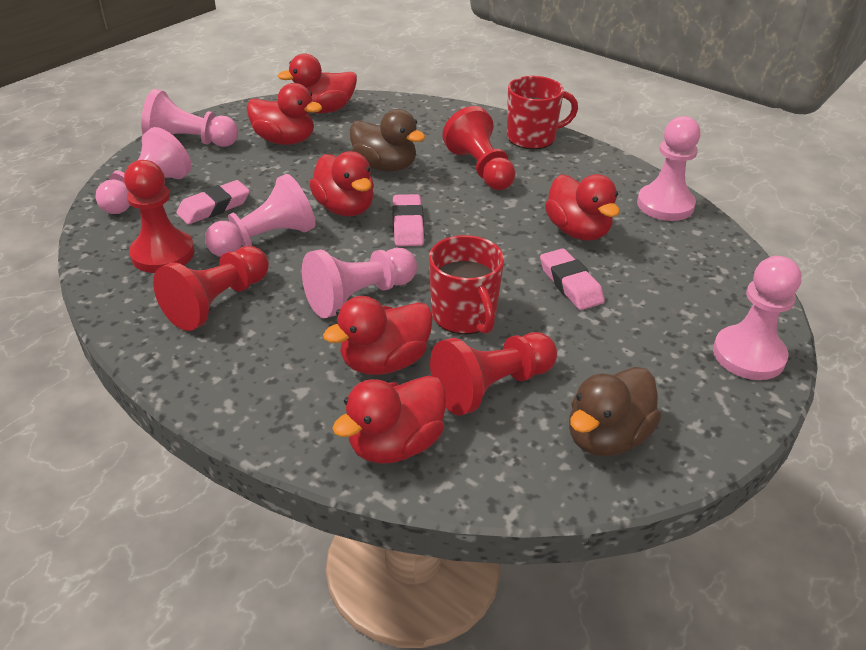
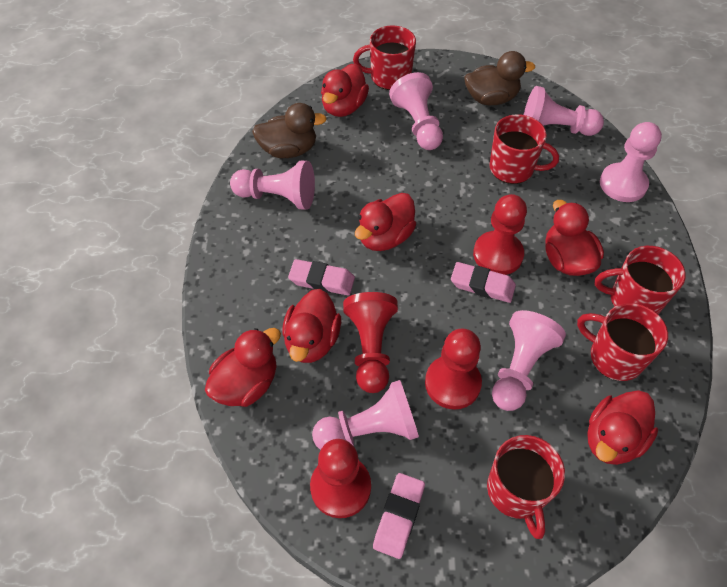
red mug: 2 -> 5

